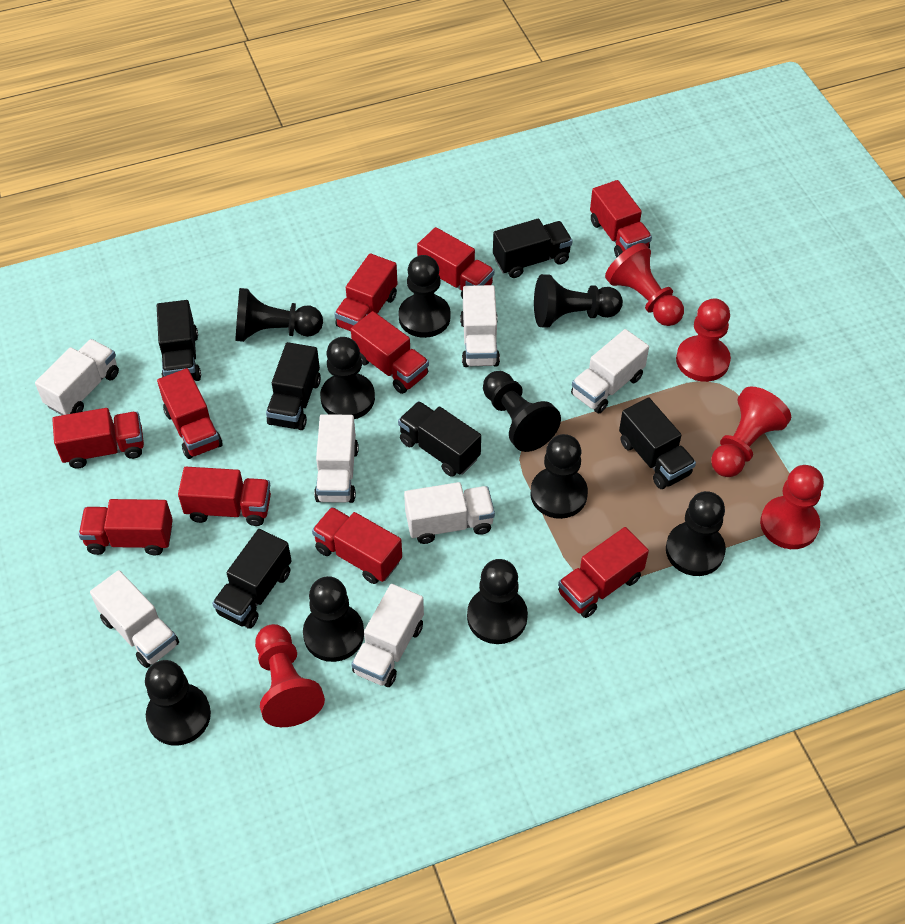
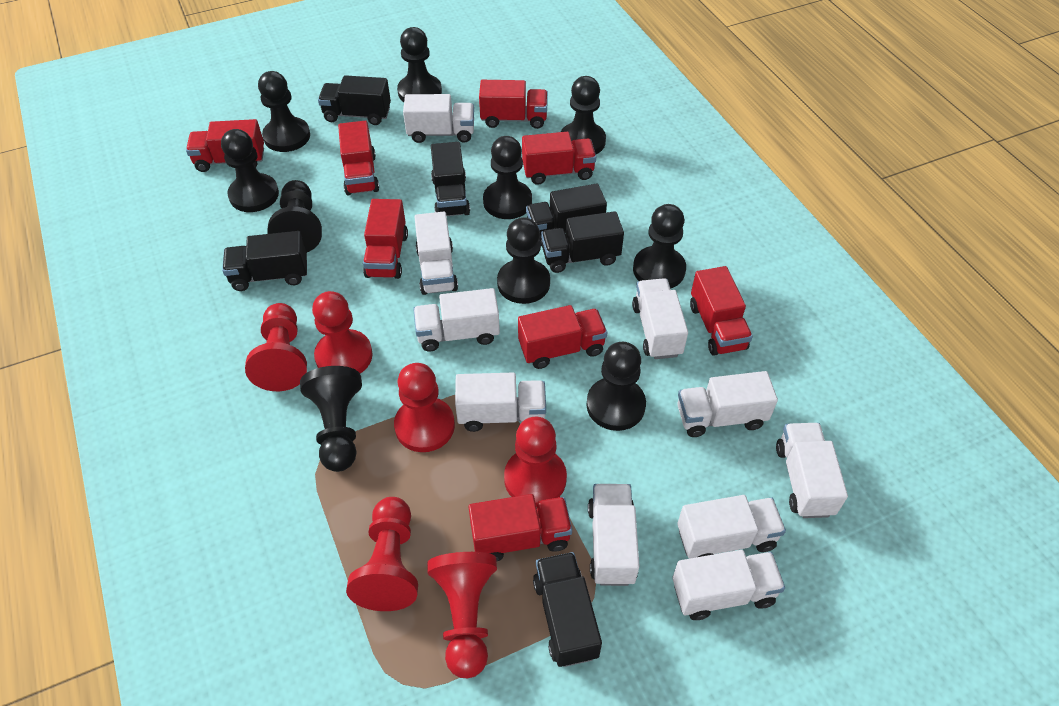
red pawn: 5 -> 6
red truck: 10 -> 8
white truck: 7 -> 10

